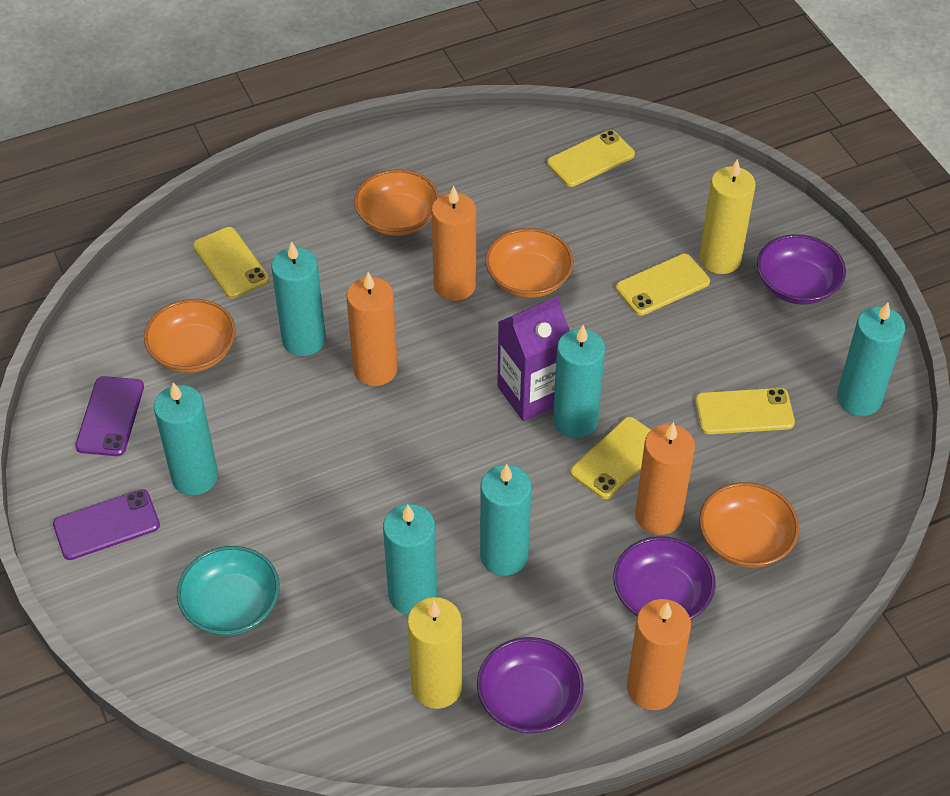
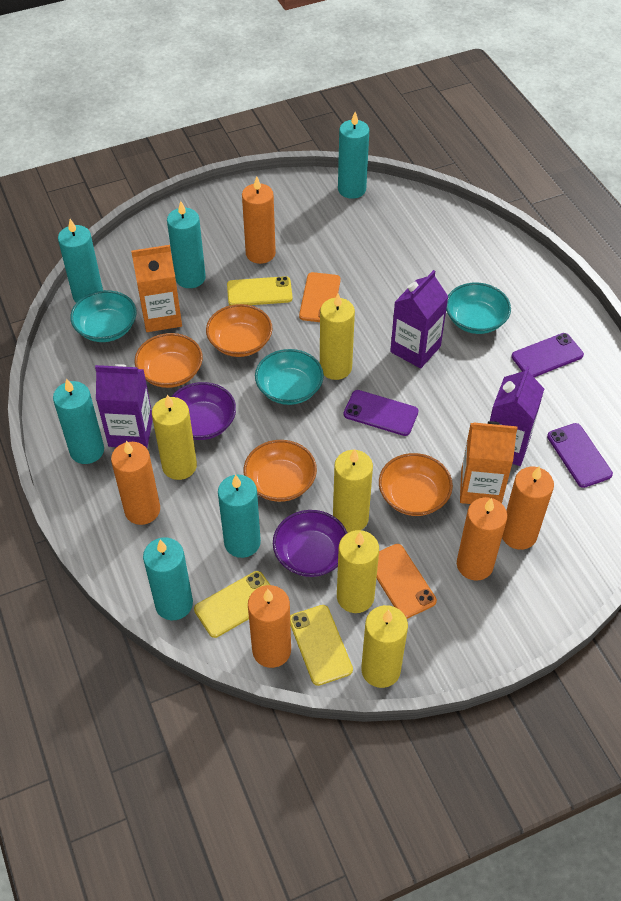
orange candle: 4 -> 5
orange carton: 0 -> 2
orange phone: 0 -> 2
purple bowl: 3 -> 2
purple carton: 1 -> 3
purple phone: 2 -> 3
turquoise bowl: 1 -> 3
yellow candle: 2 -> 5
yellow phone: 5 -> 3

